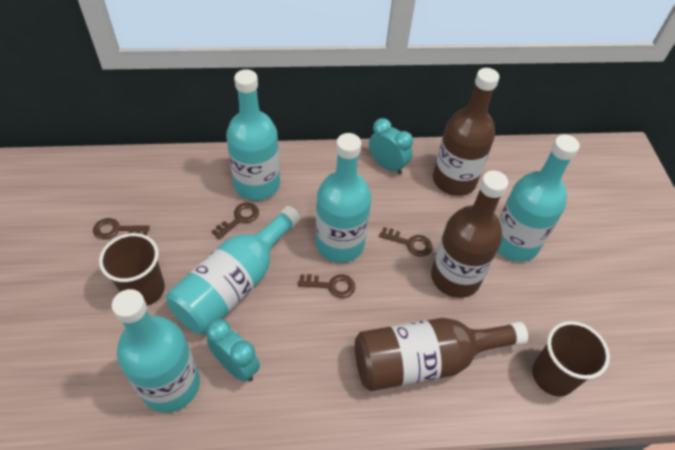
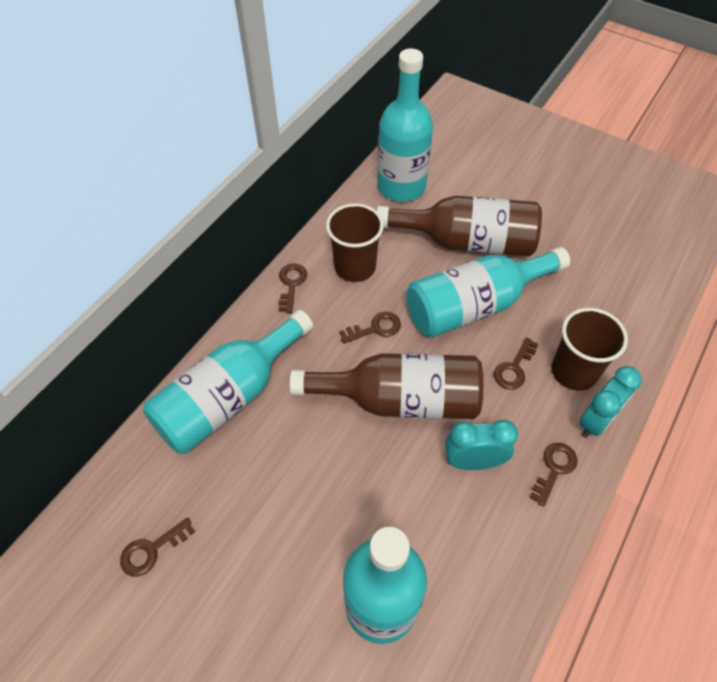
brown bottle: 3 -> 2
brown key: 4 -> 5
turquoise bottle: 5 -> 4

